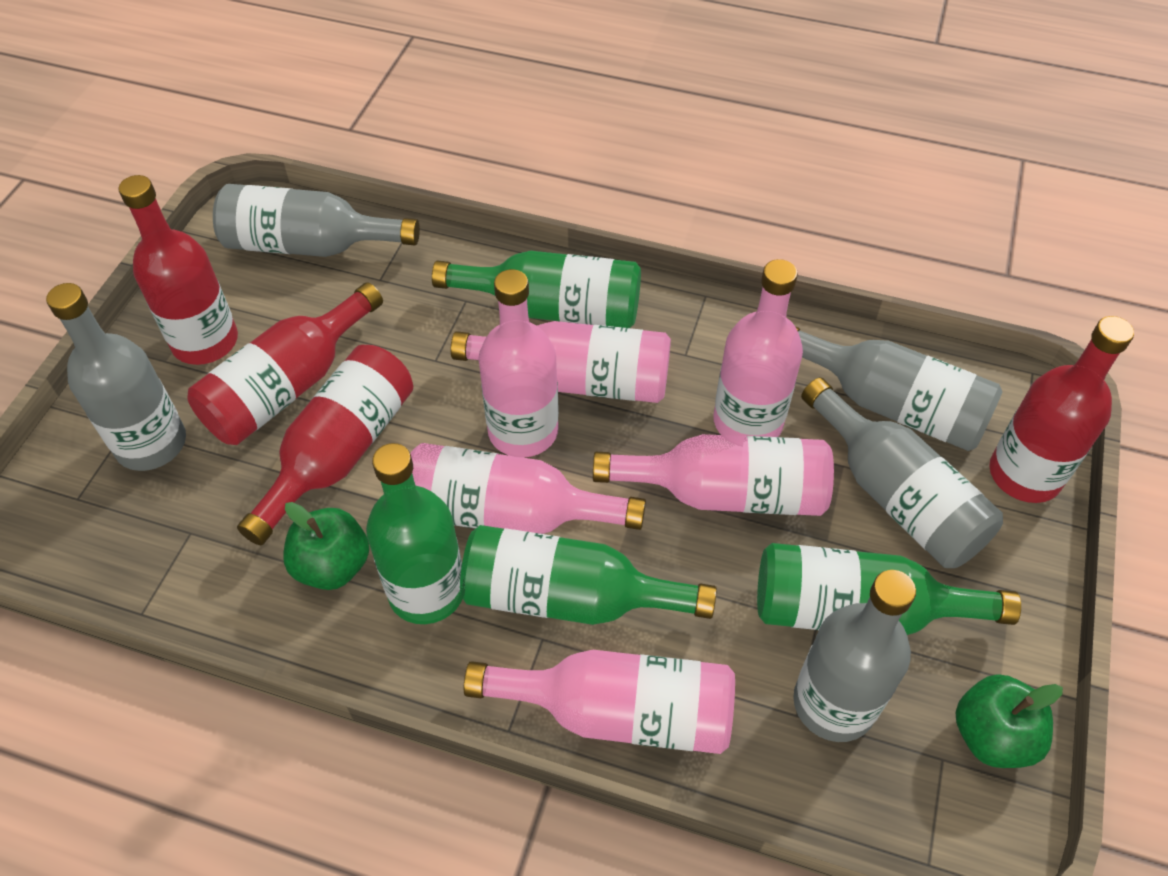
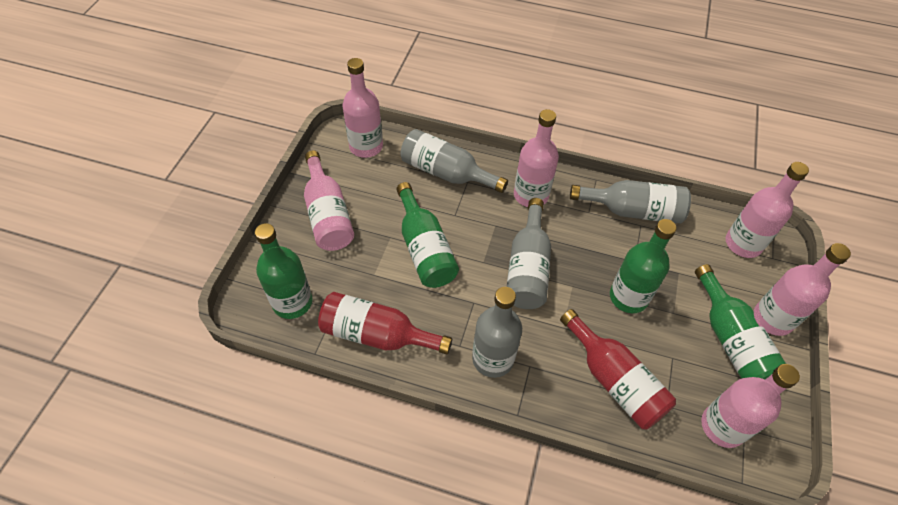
green apple: 2 -> 0
grey bottle: 5 -> 4
red bottle: 4 -> 2

